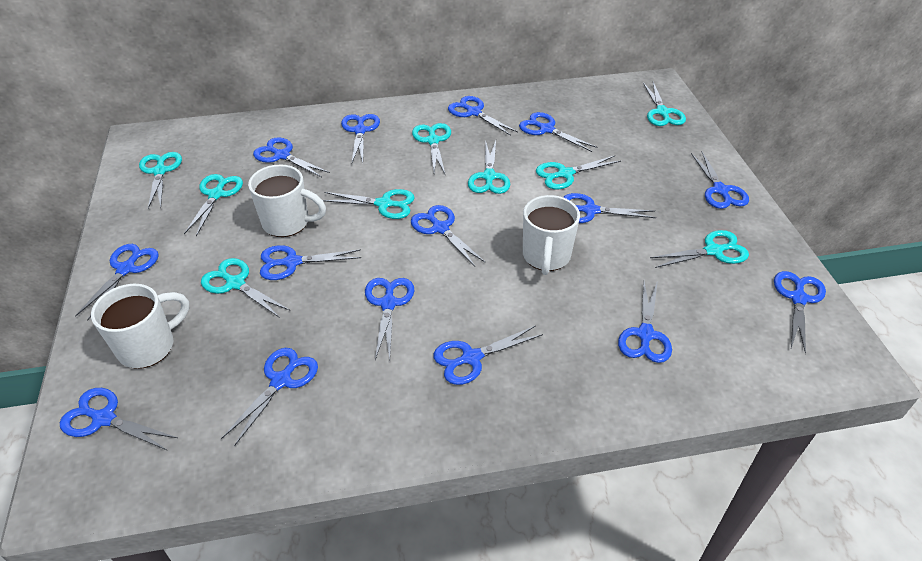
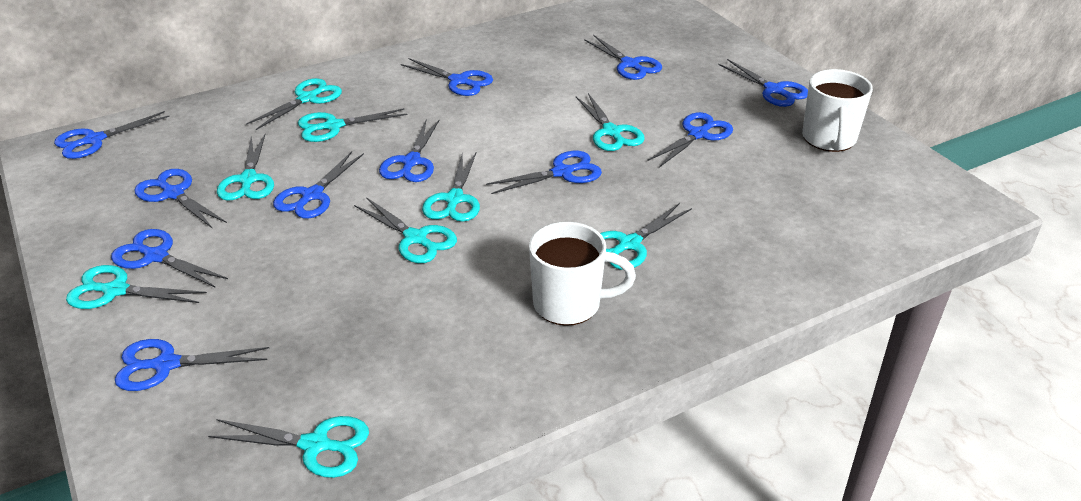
blue scissors: 15 -> 11
white mug: 3 -> 2

